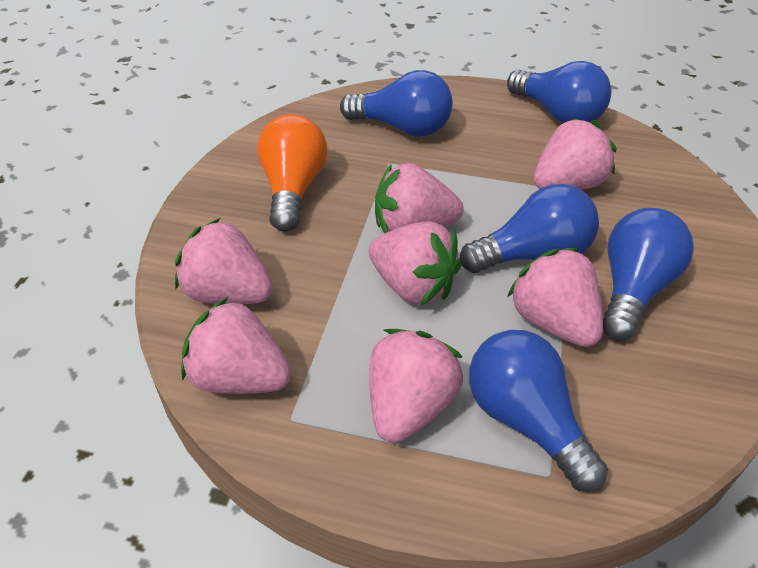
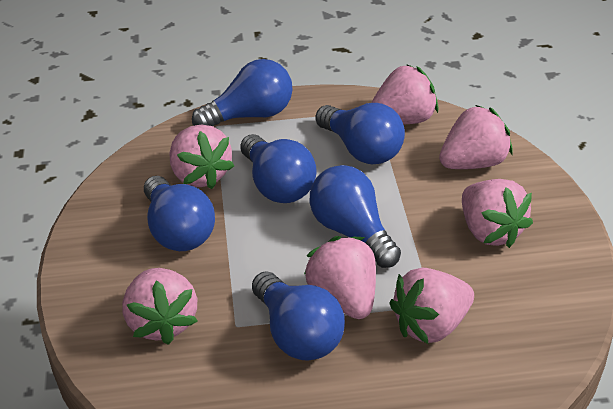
blue light bulb: 5 -> 6
orange light bulb: 1 -> 0

